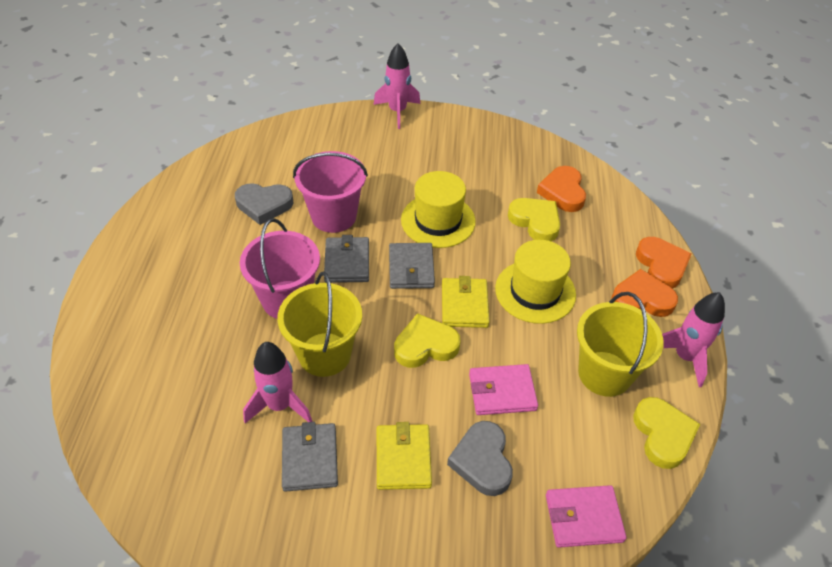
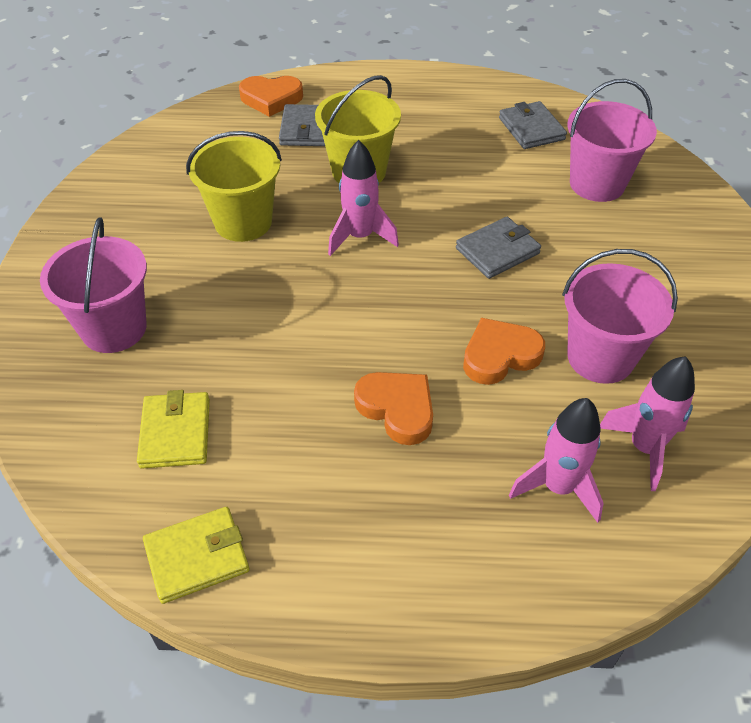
grey heart: 2 -> 0
pink bucket: 2 -> 3
pink wallet: 2 -> 0
yellow hat: 2 -> 0
yellow heart: 3 -> 0

